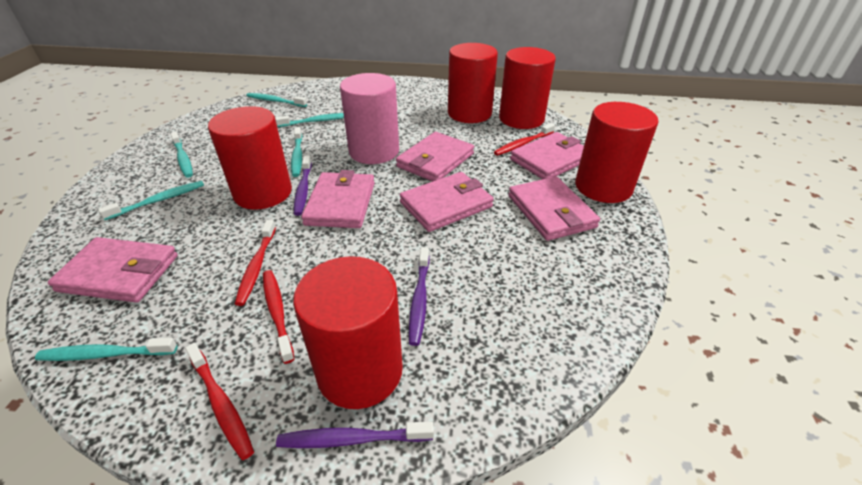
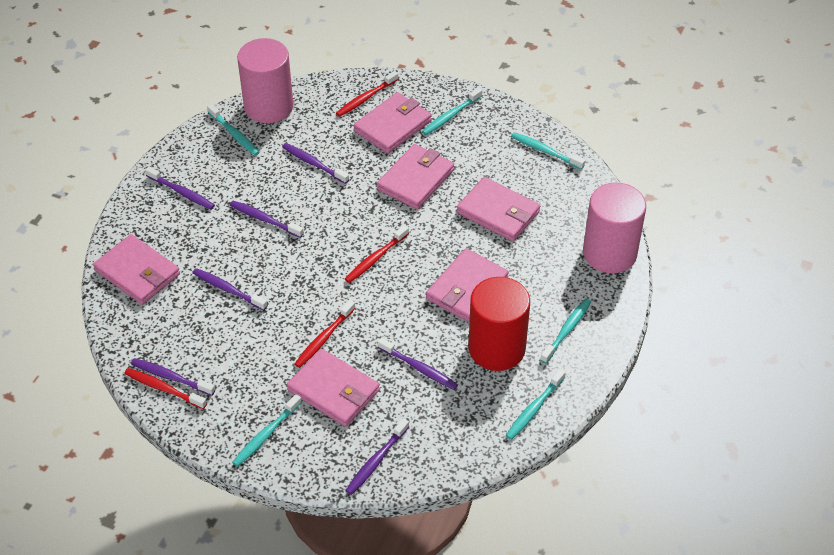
pink cylinder: 1 -> 2
purple toothbrush: 3 -> 7
red cylinder: 5 -> 1

